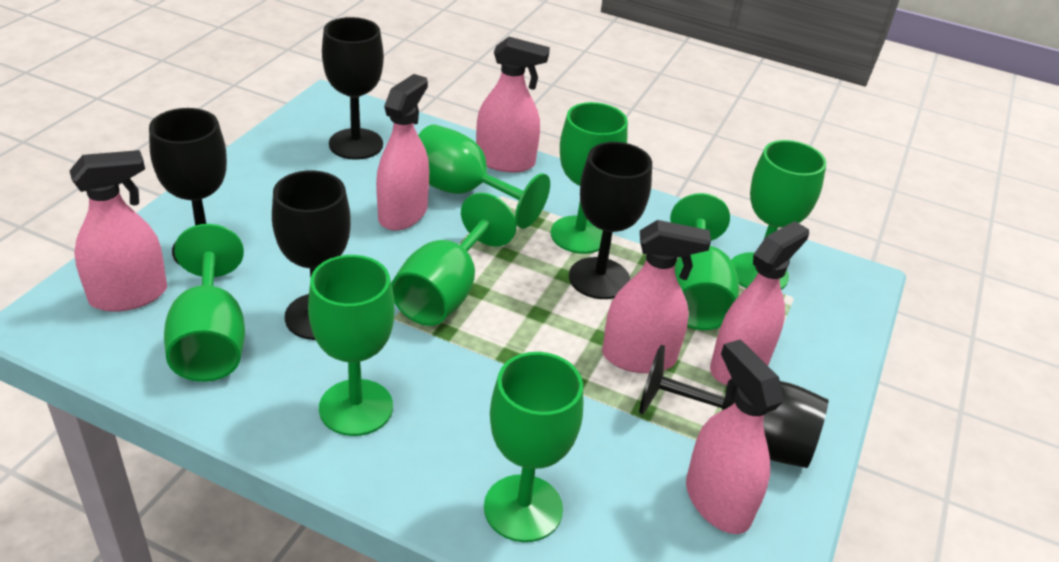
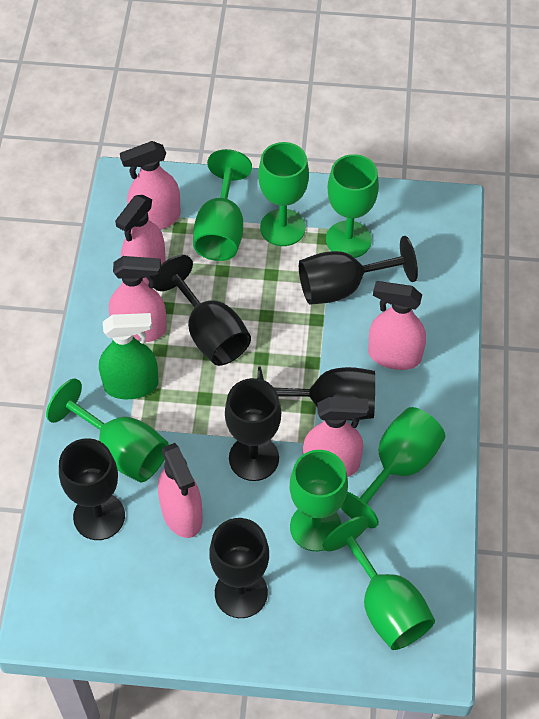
black goblet: 5 -> 6
green goblet: 8 -> 7
green spray bottle: 0 -> 1

